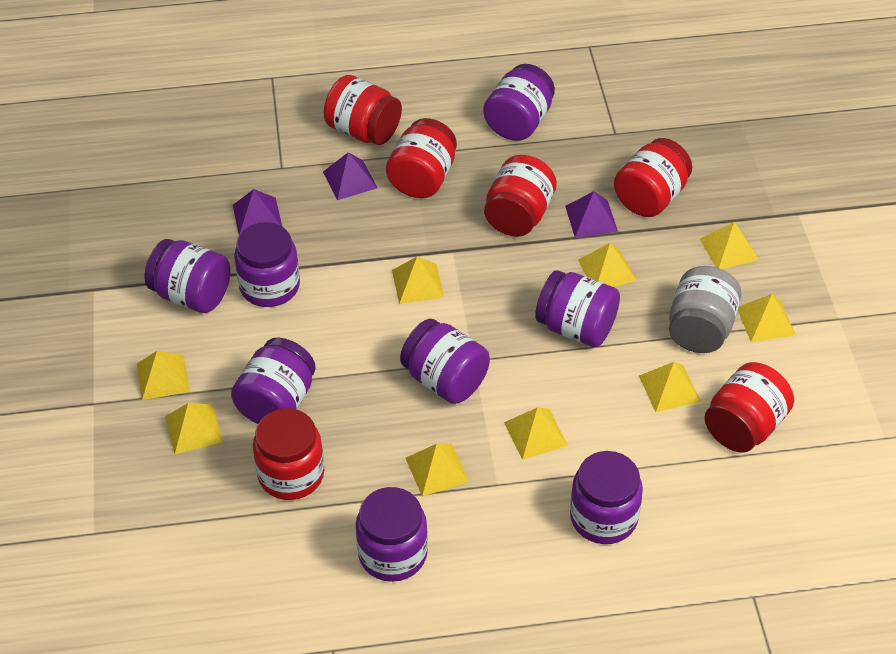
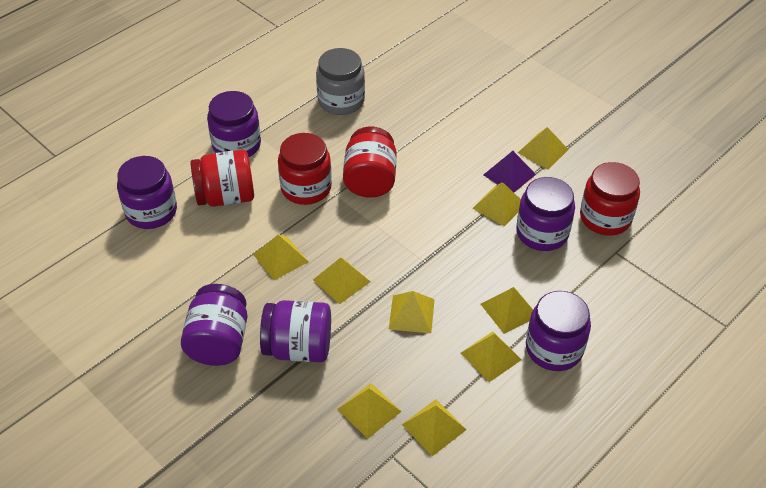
purple jar: 8 -> 6
purple pyramid: 3 -> 1
red jar: 6 -> 4

